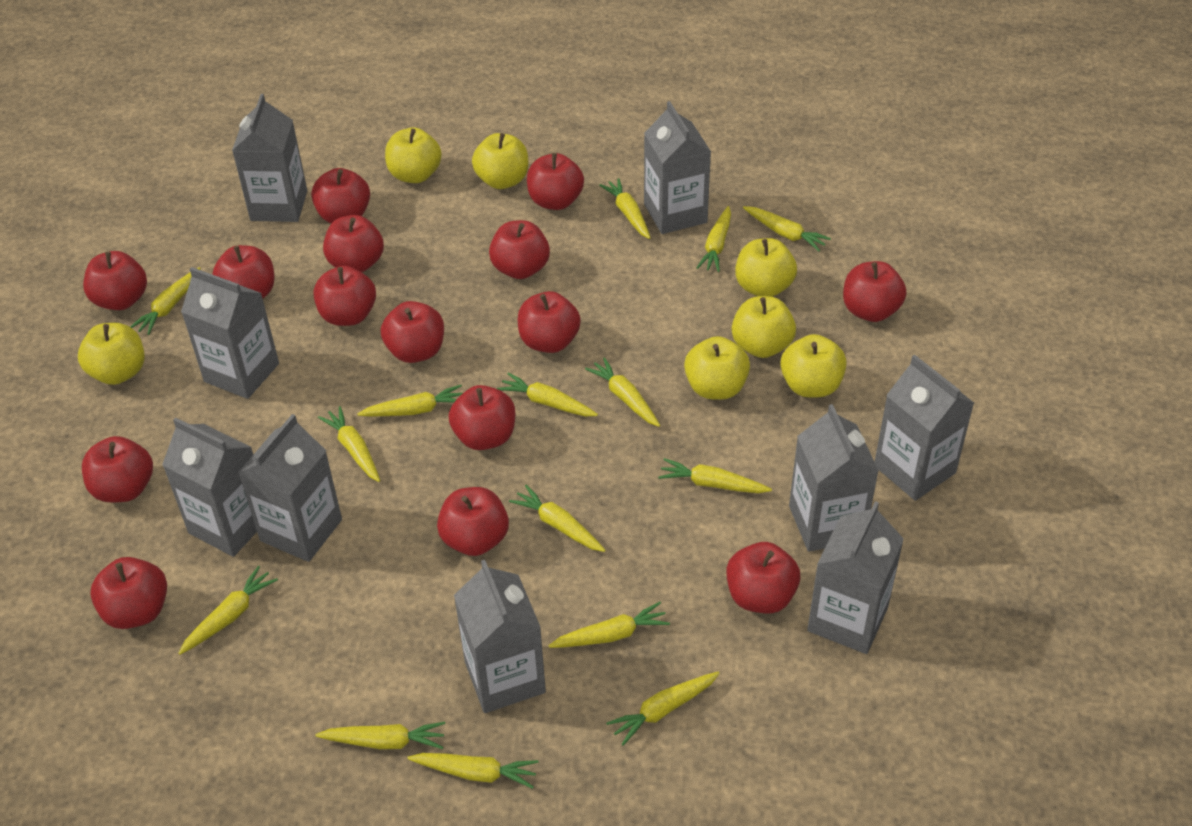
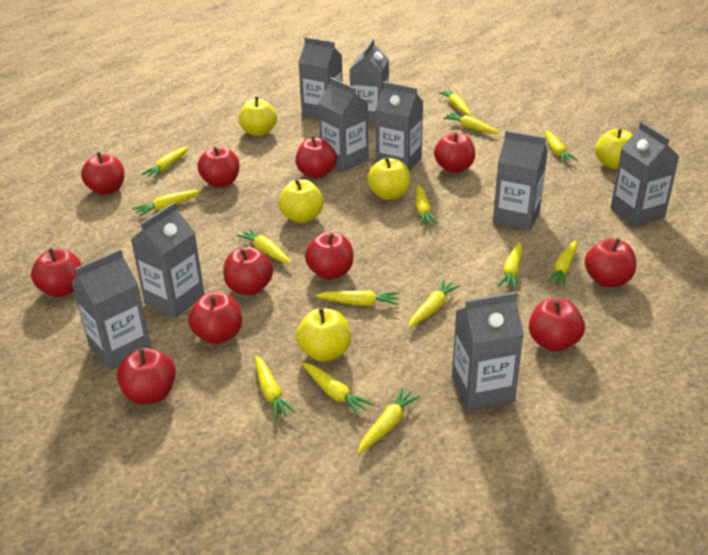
red apple: 15 -> 11
yellow apple: 7 -> 5
yellow carrot: 15 -> 14

